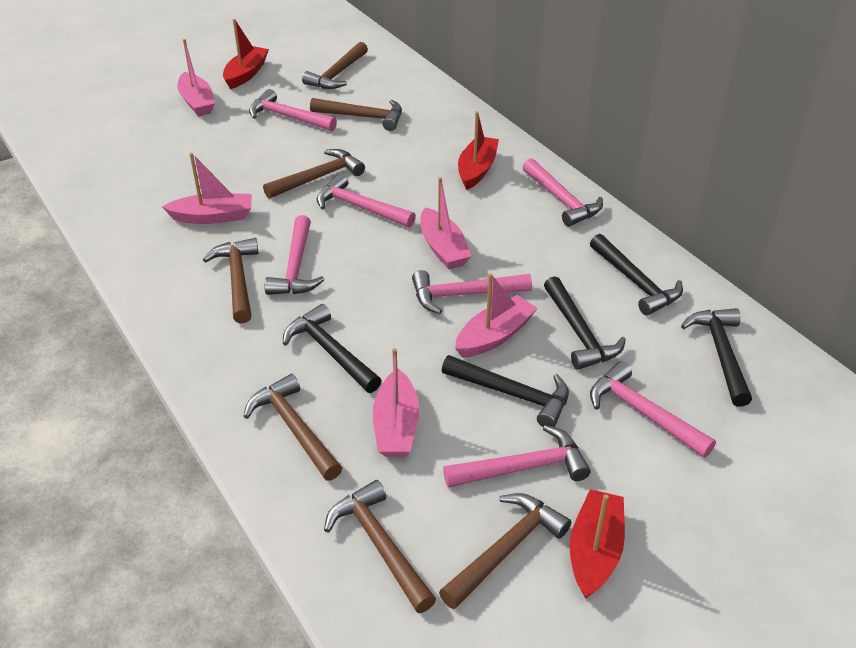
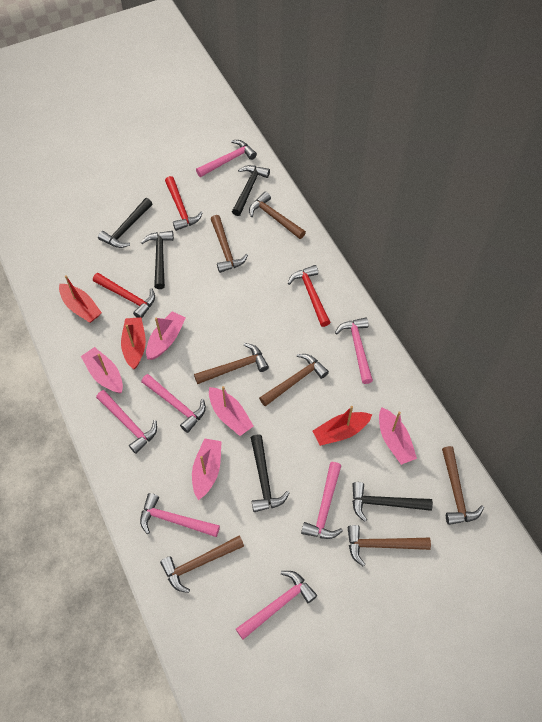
red hammer: 0 -> 3

